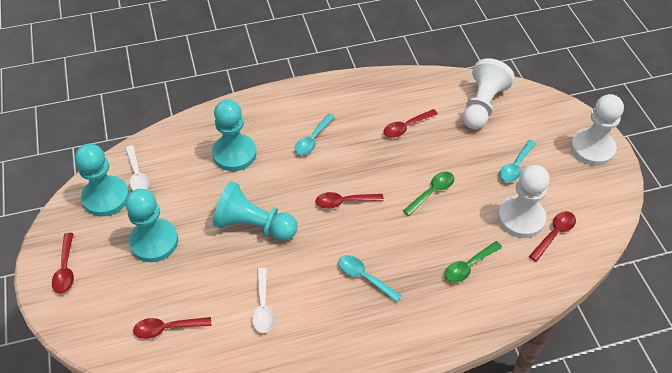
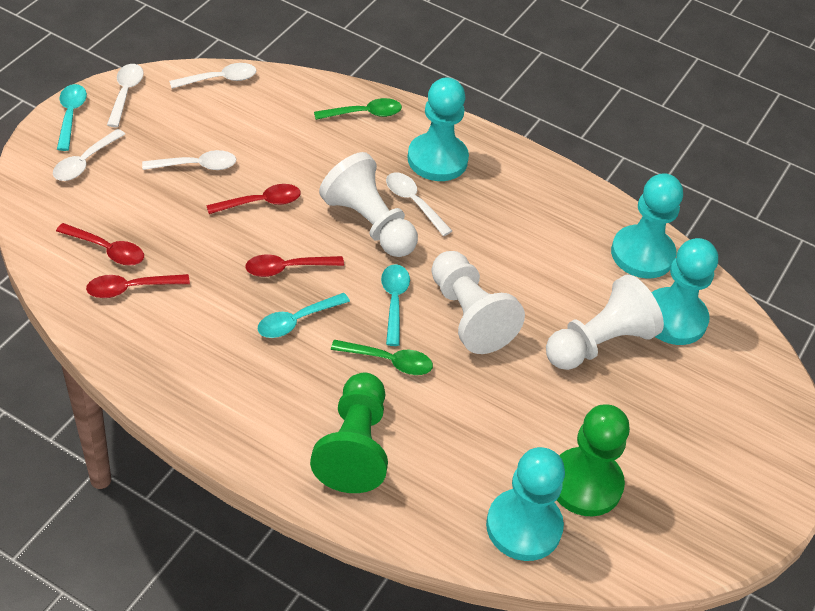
green pawn: 0 -> 2
red spoon: 5 -> 4
white spoon: 2 -> 5

